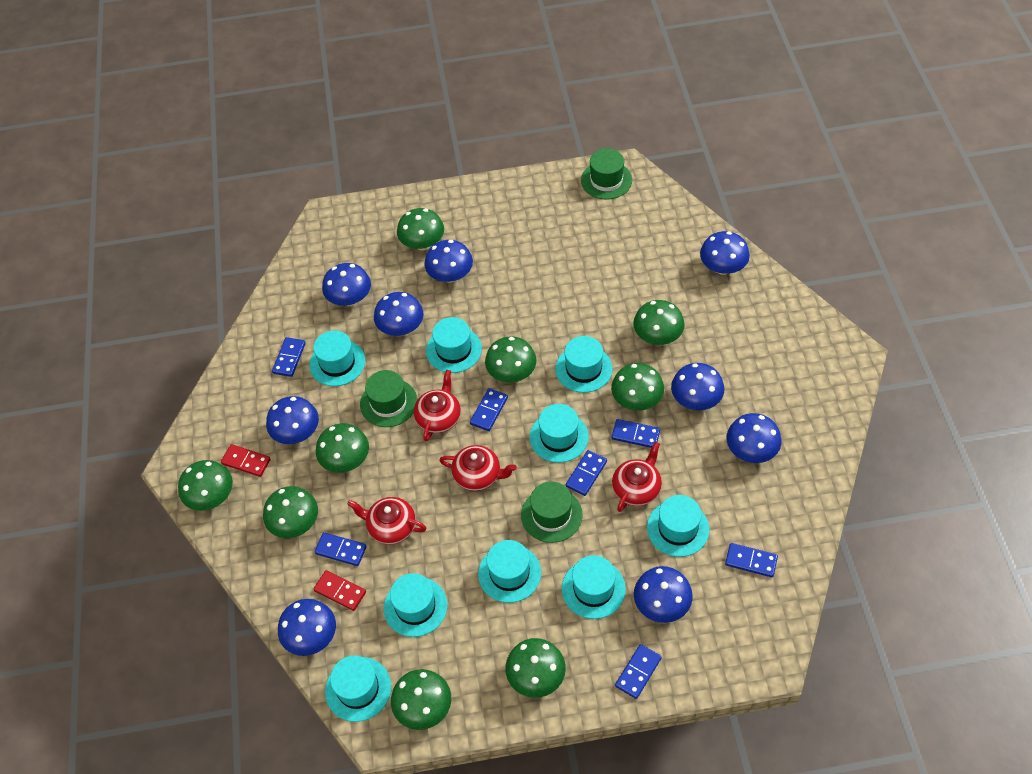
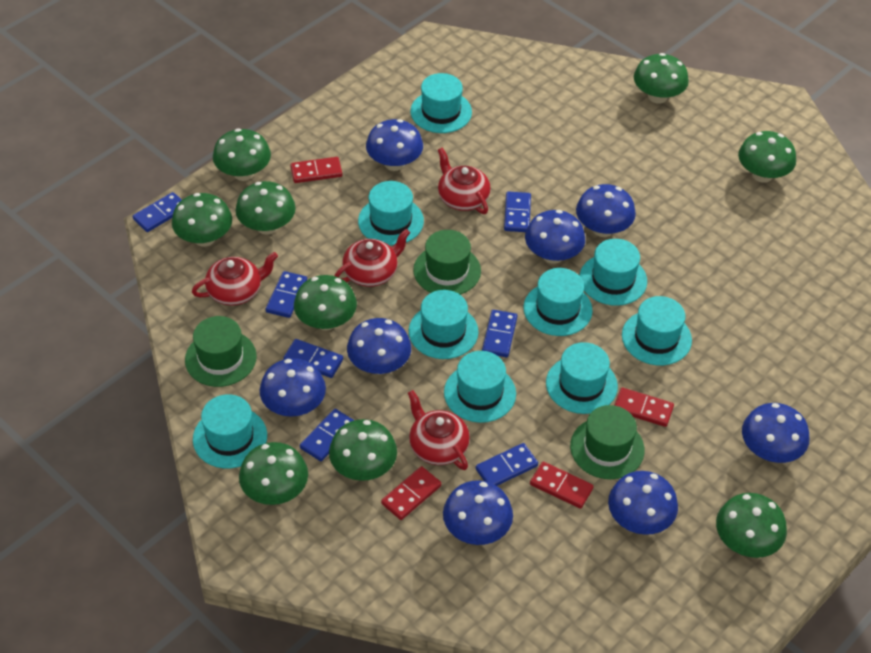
blue mushroom: 9 -> 8
red domino: 2 -> 4

